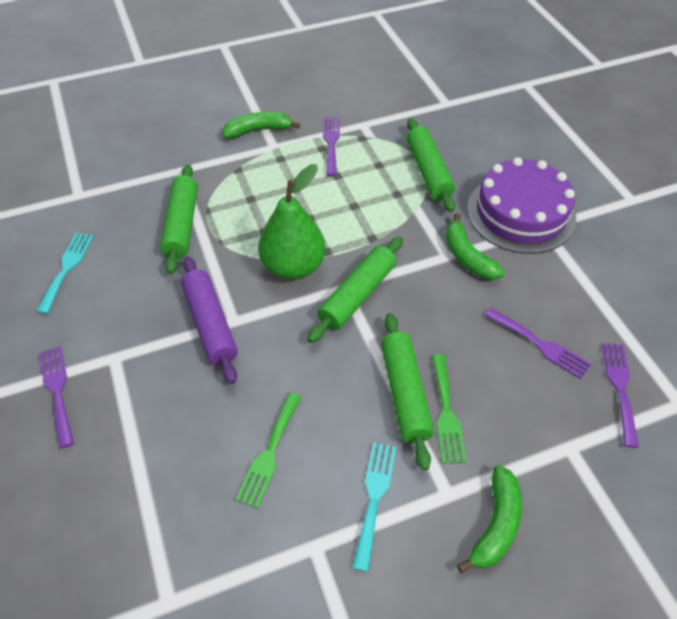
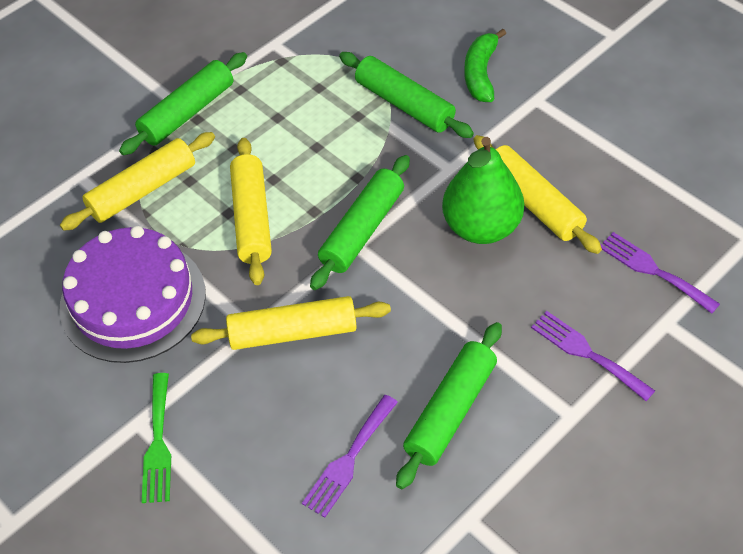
green banana: 3 -> 1
green fork: 2 -> 1
purple fork: 4 -> 3
purple rolling pin: 1 -> 0
turquoise fork: 2 -> 0
yellow rolling pin: 0 -> 4

